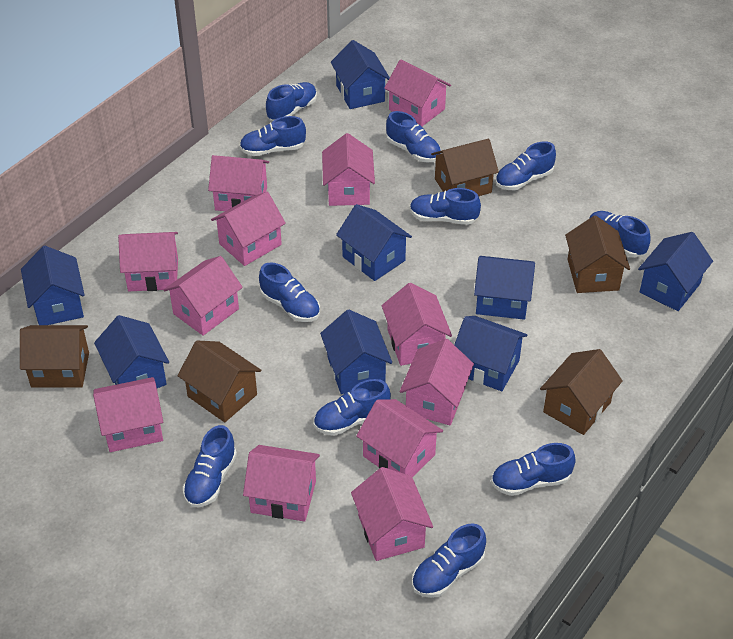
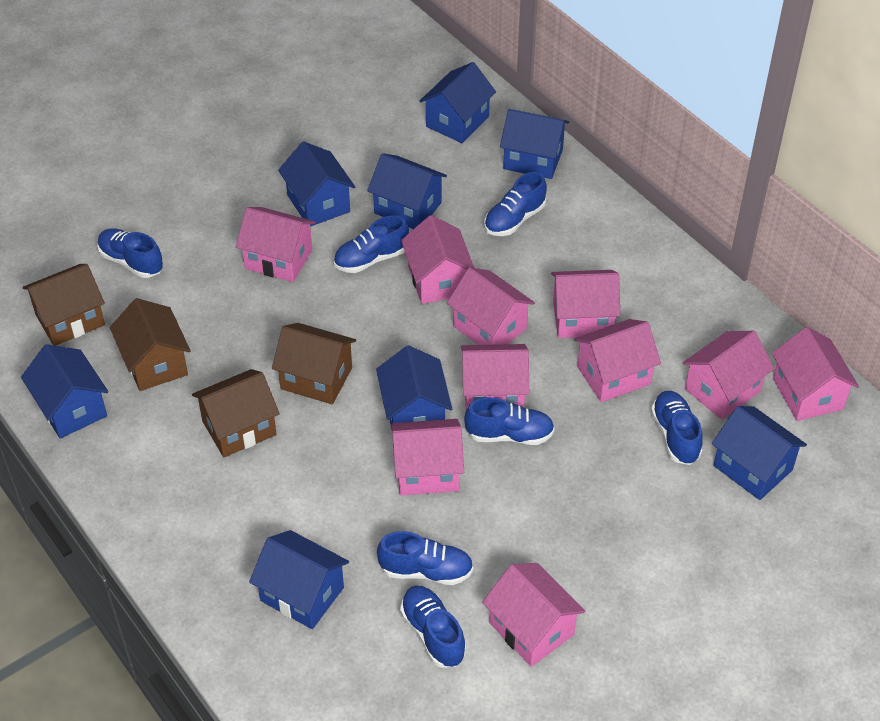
blue shoe: 11 -> 7
brown house: 5 -> 4
pink house: 12 -> 10

